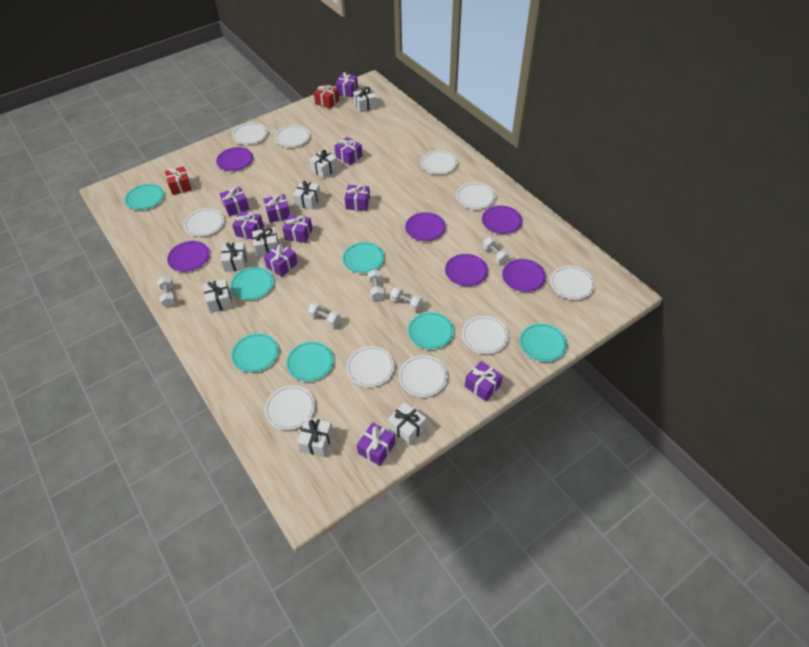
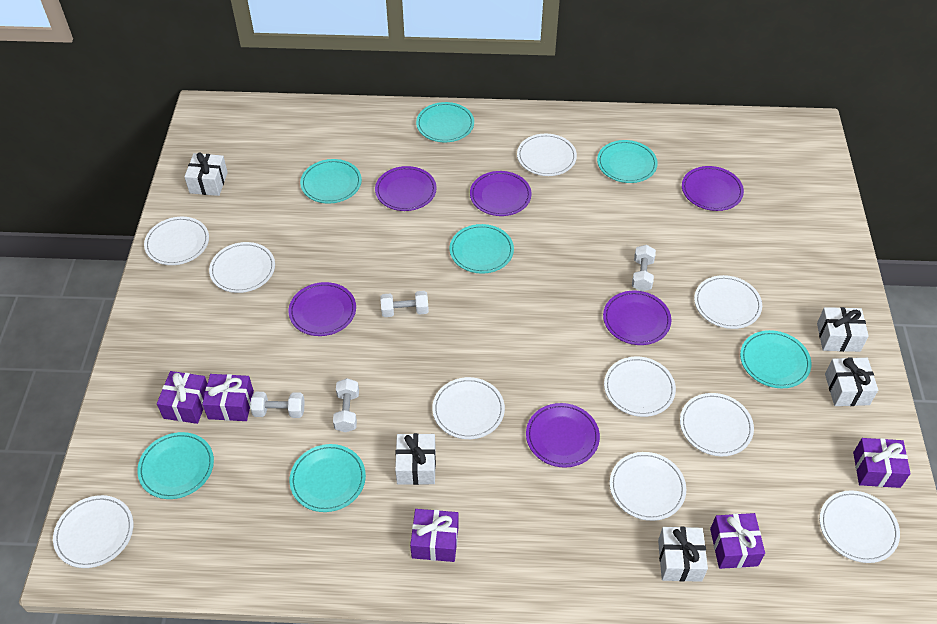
purple gift: 10 -> 5
red gift: 2 -> 0
white dumbbell: 5 -> 4
white gift: 8 -> 5

